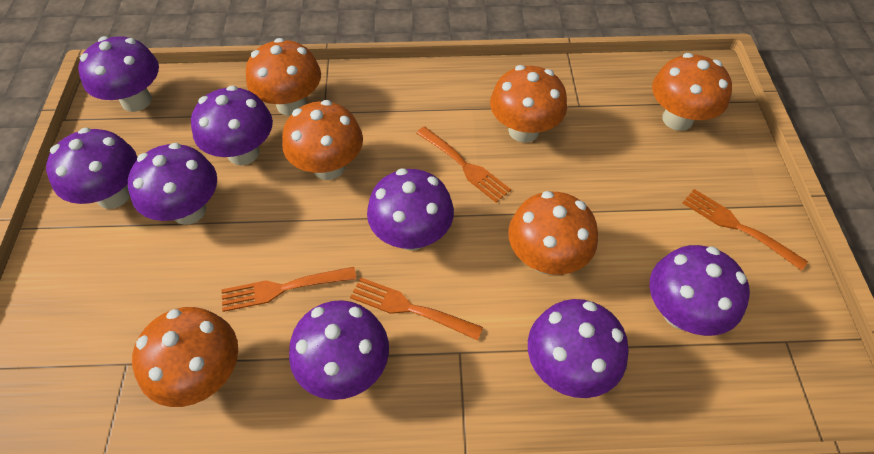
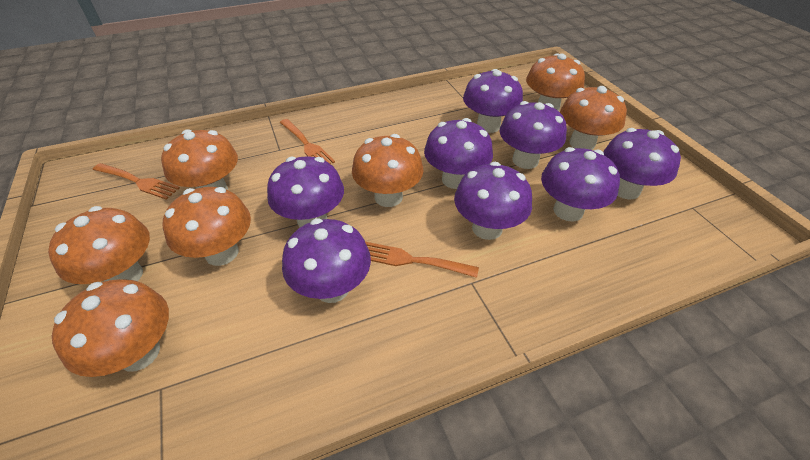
orange fork: 4 -> 3
orange mushroom: 6 -> 7

